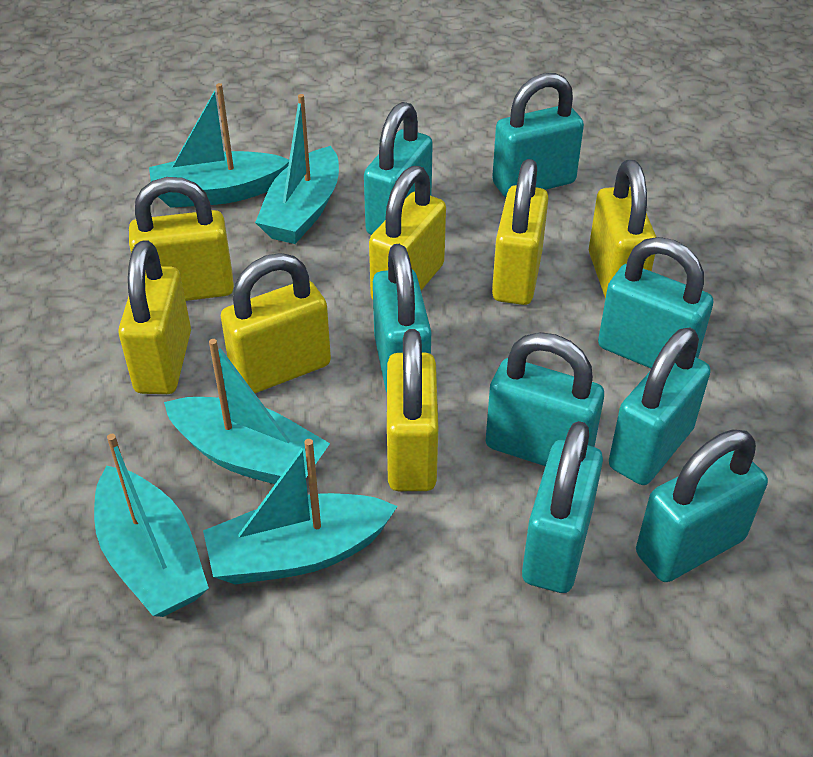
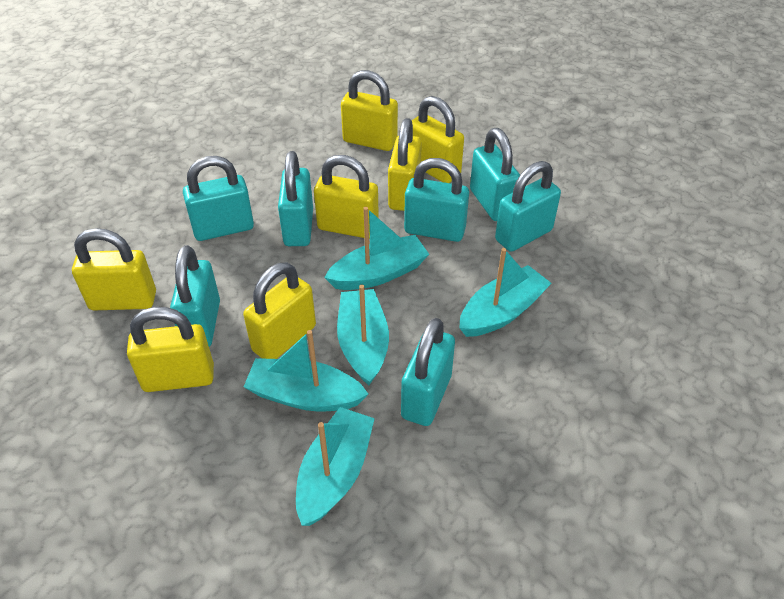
turquoise padlock: 8 -> 7

